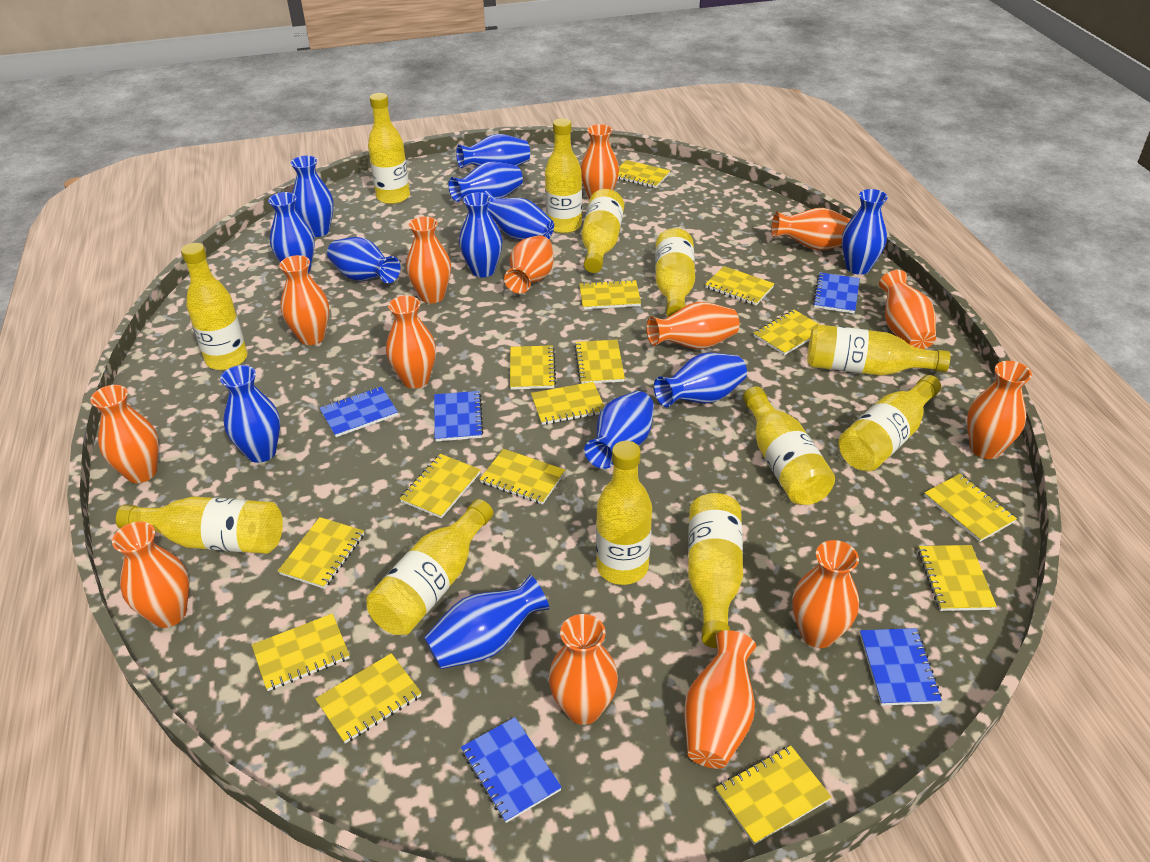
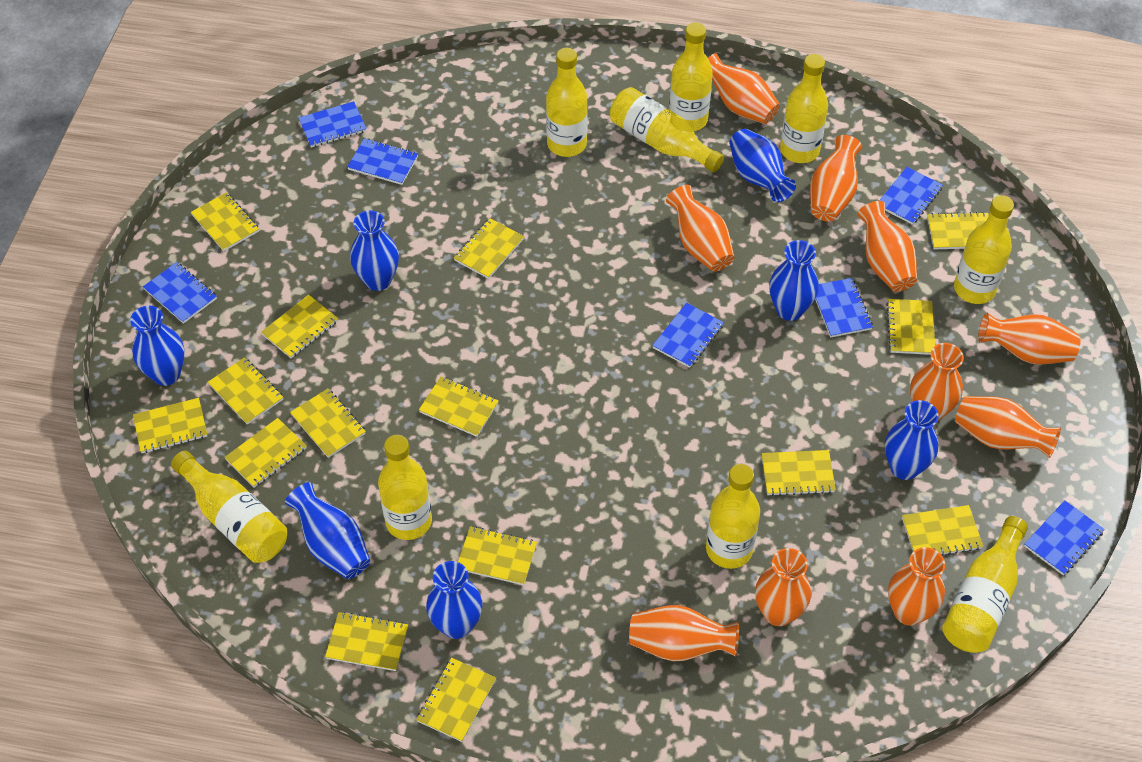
blue notebook: 5 -> 7
blue vase: 12 -> 7
orange vase: 14 -> 10
yellow bottle: 12 -> 9

